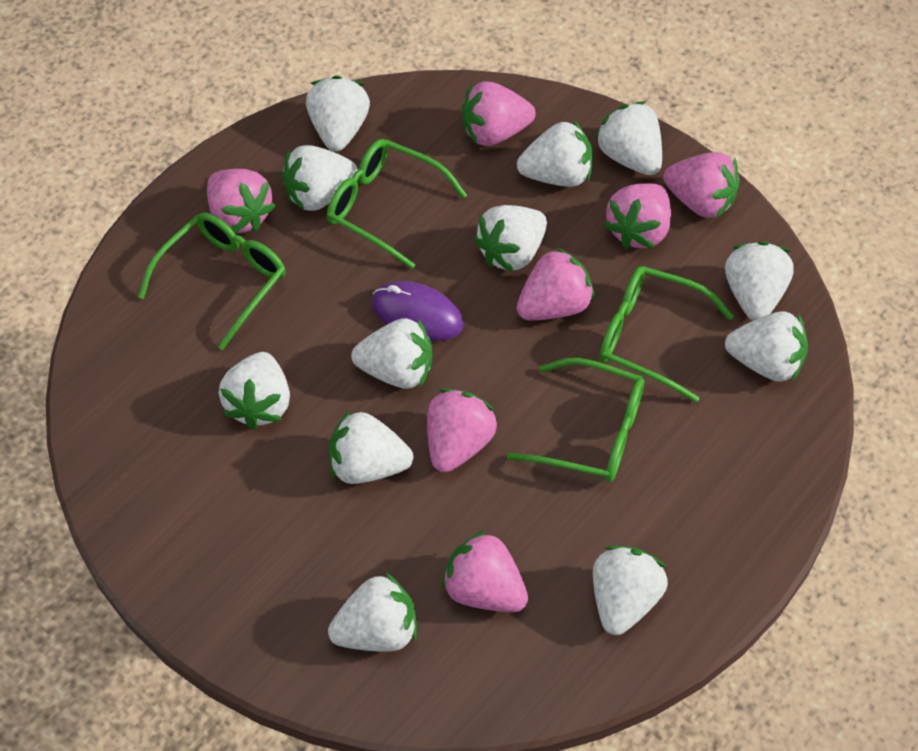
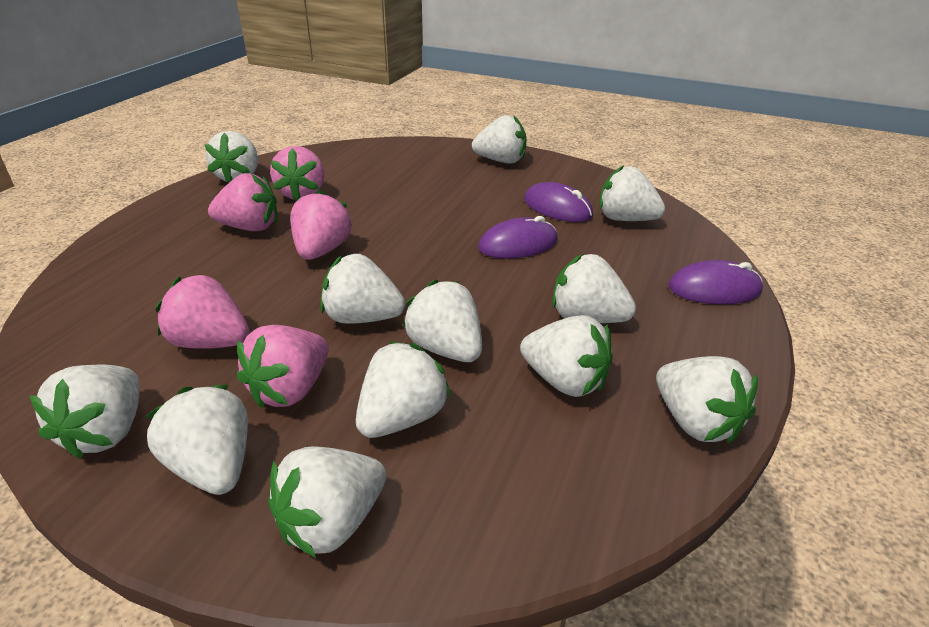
green glasses: 4 -> 0
pink strawberry: 7 -> 5
purple mouse: 1 -> 3

